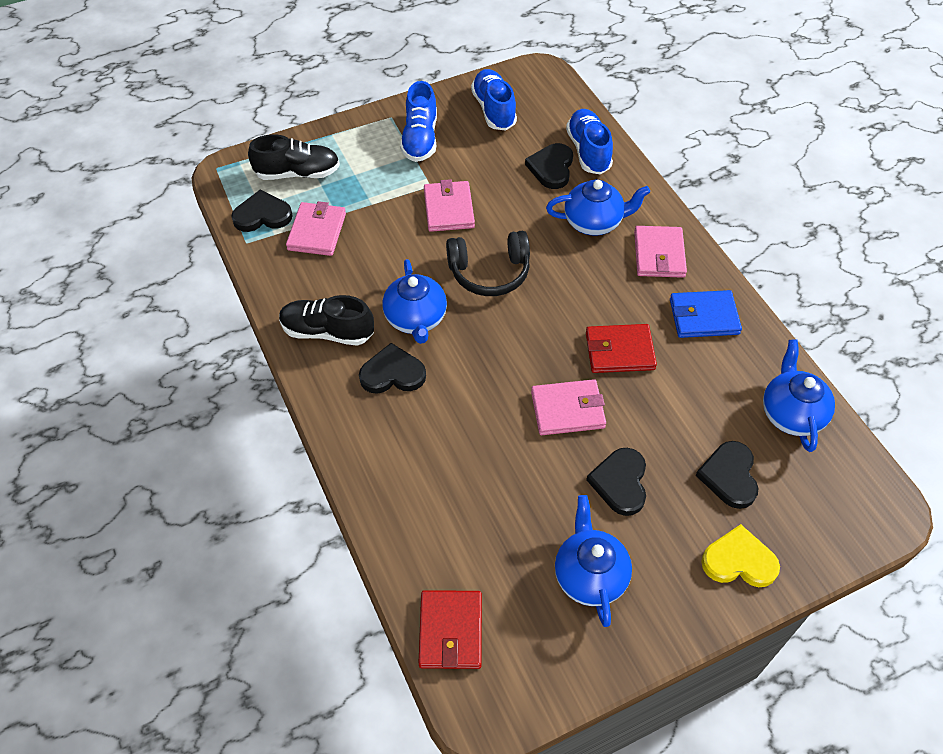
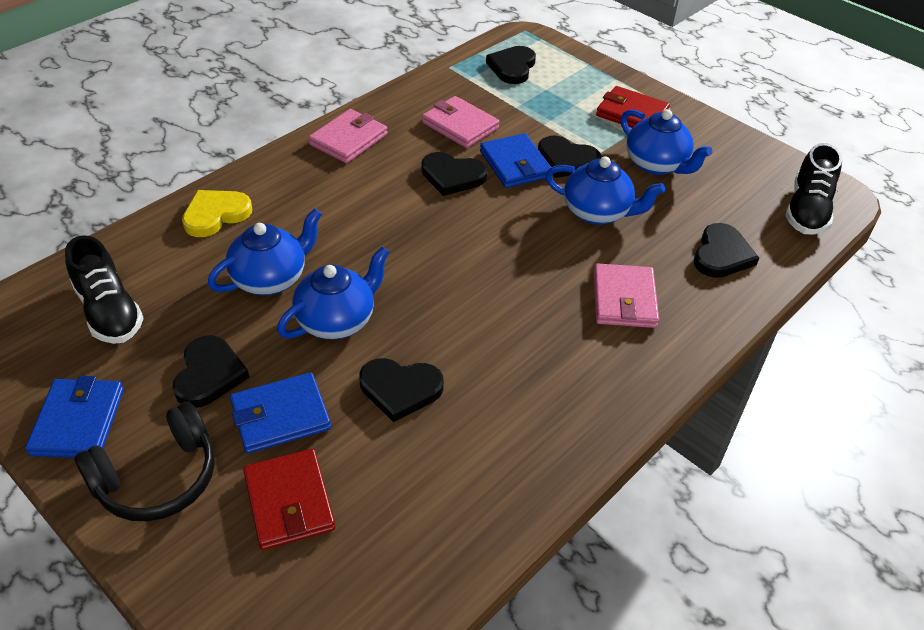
black heart: 5 -> 6
blue shoe: 3 -> 0
blue wallet: 1 -> 3
pink wallet: 4 -> 3

